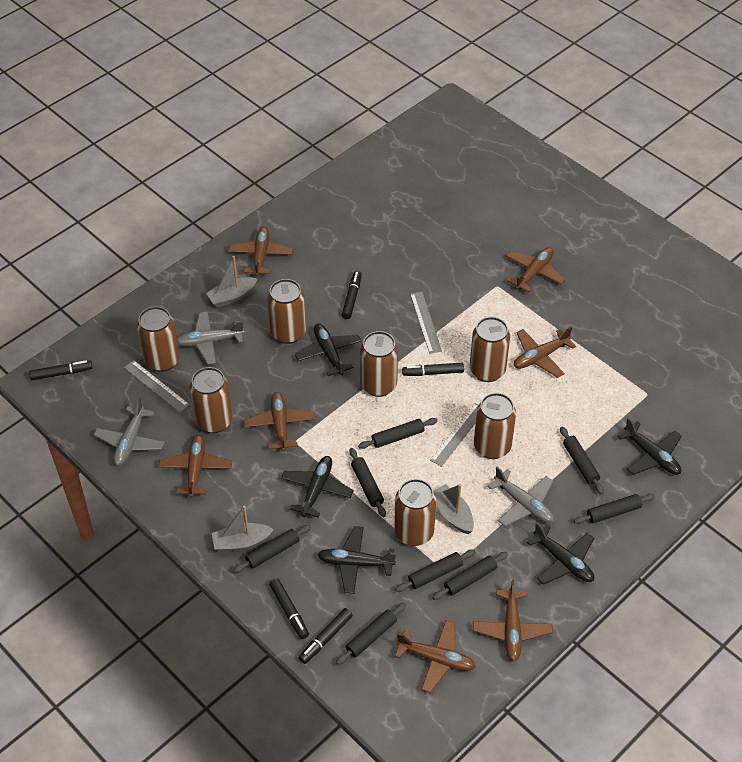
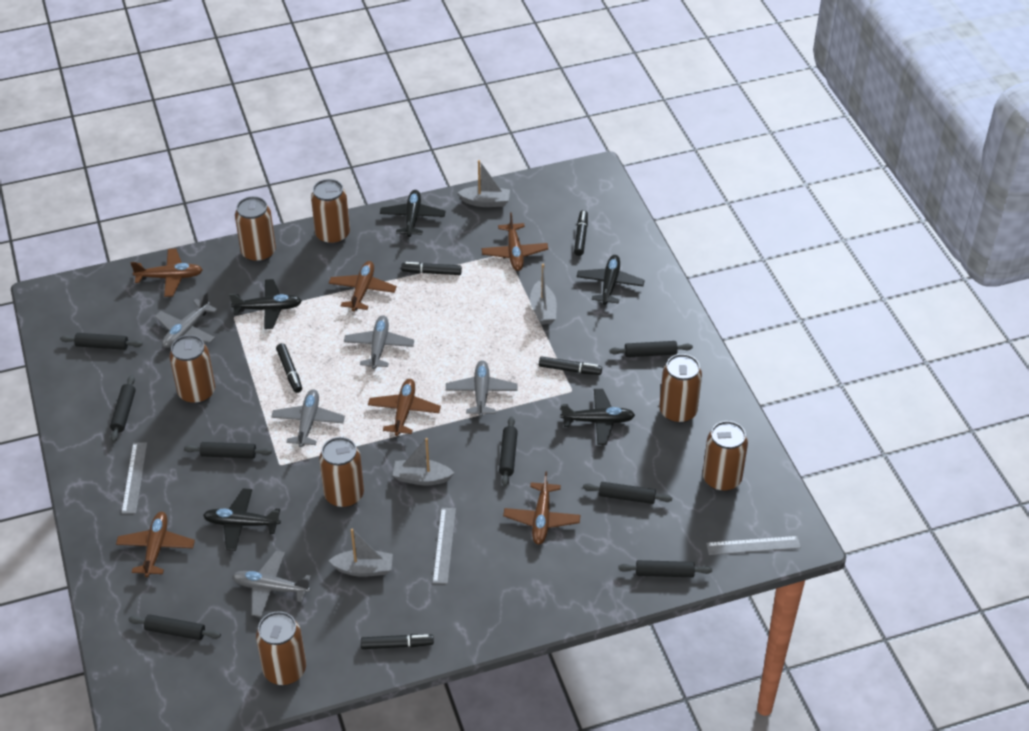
brown plane: 7 -> 6
grey boat: 3 -> 4
grey plane: 3 -> 5

